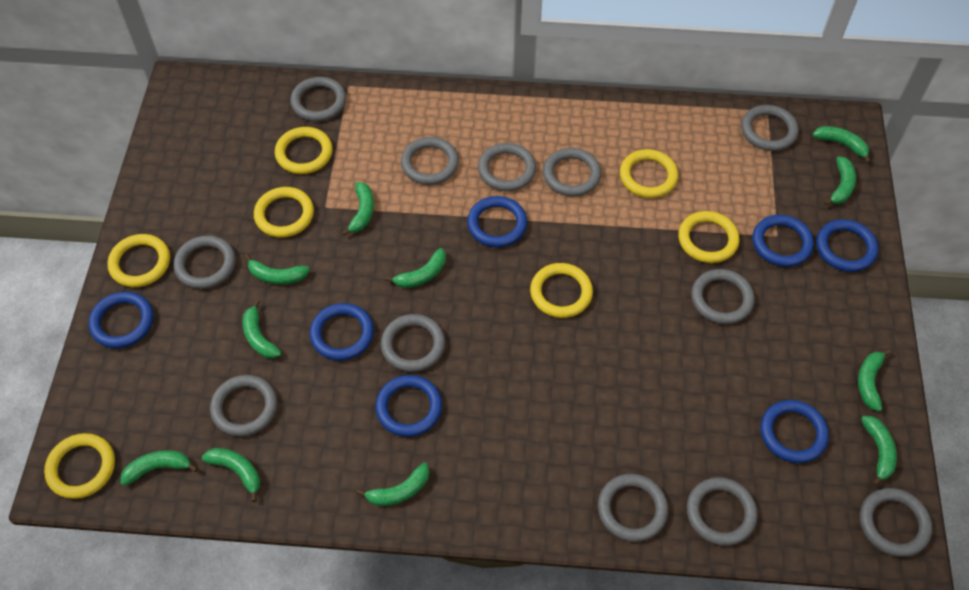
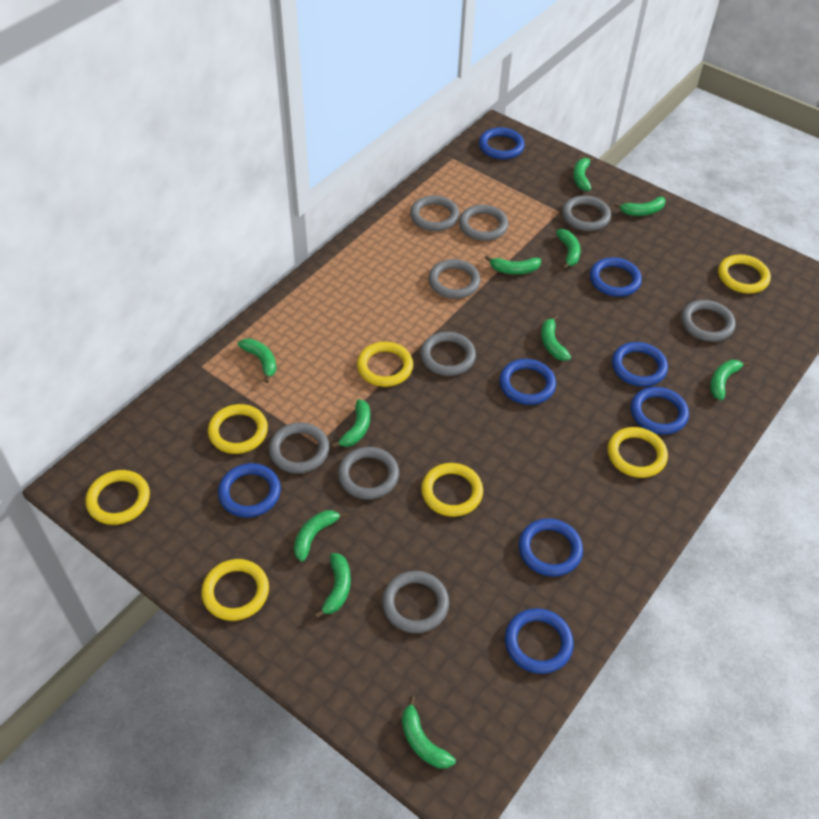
blue ring: 7 -> 8
grey ring: 12 -> 9

